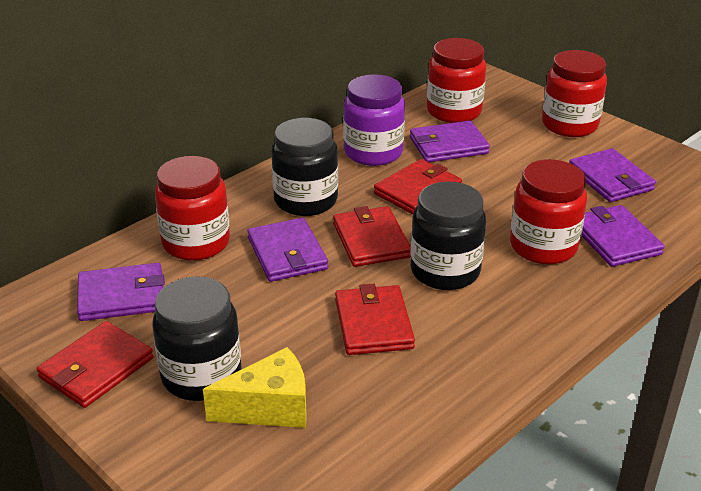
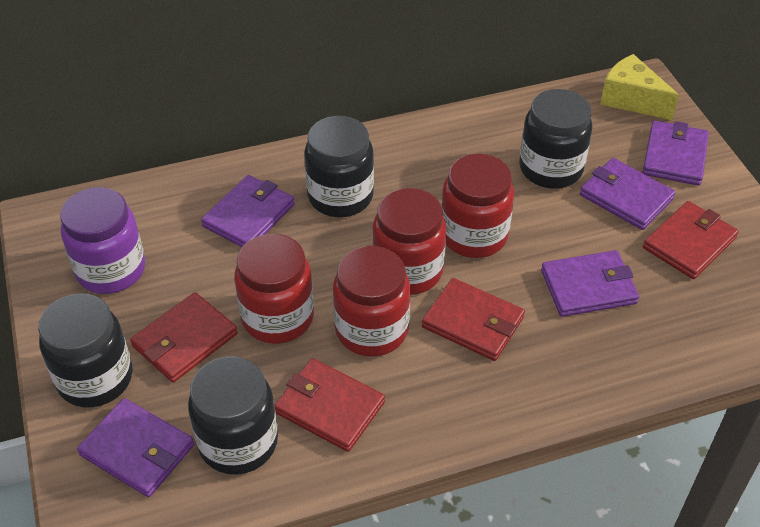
black jar: 3 -> 4

